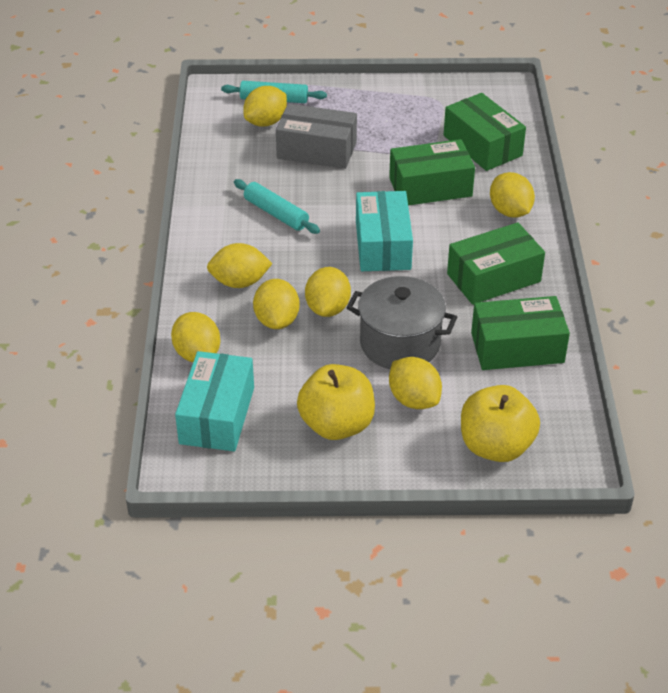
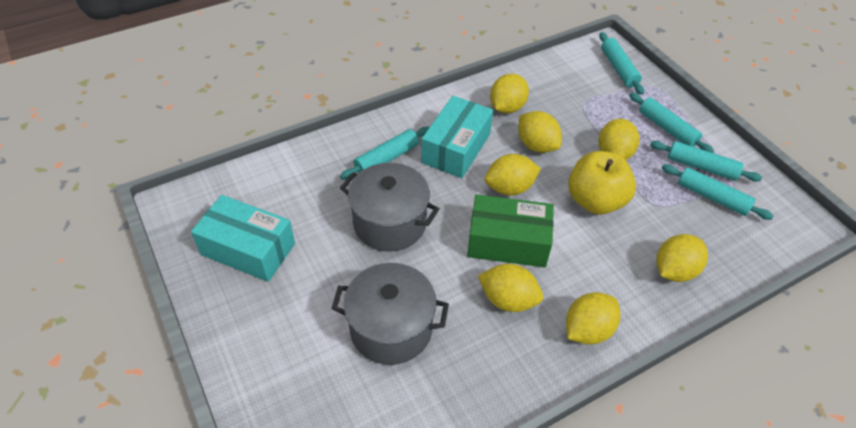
green box: 4 -> 1
grey box: 1 -> 0
grey pot: 1 -> 2
turquoise rolling pin: 2 -> 5
yellow apple: 2 -> 1

